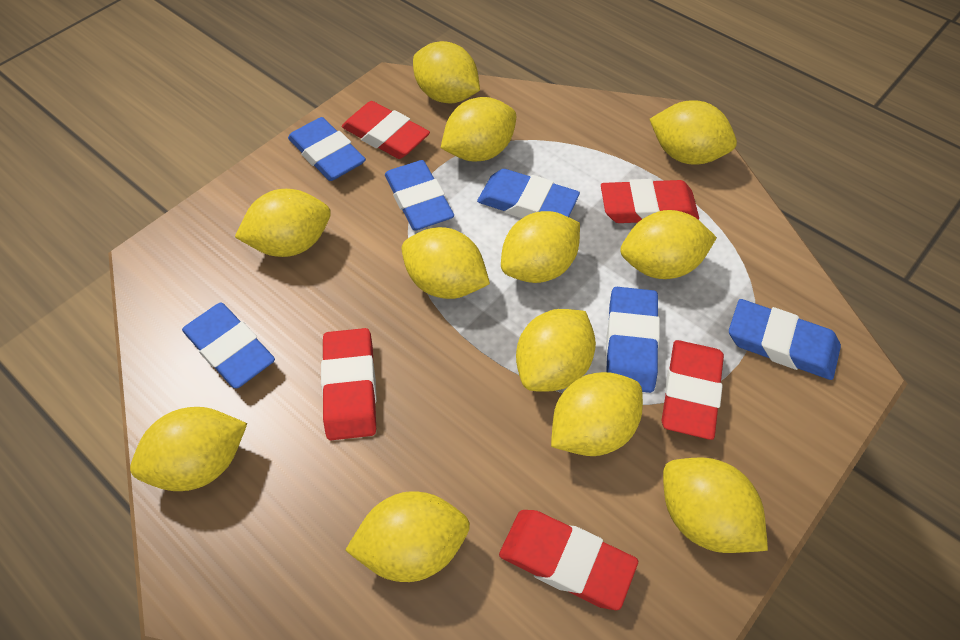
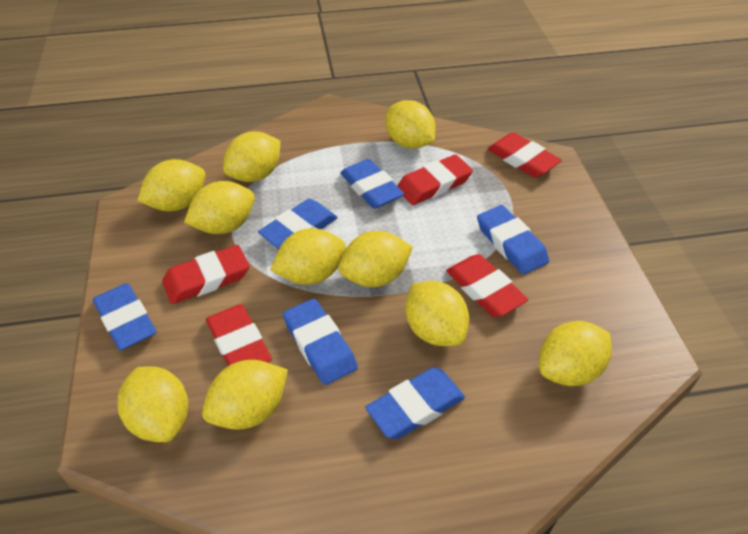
yellow lemon: 12 -> 10

